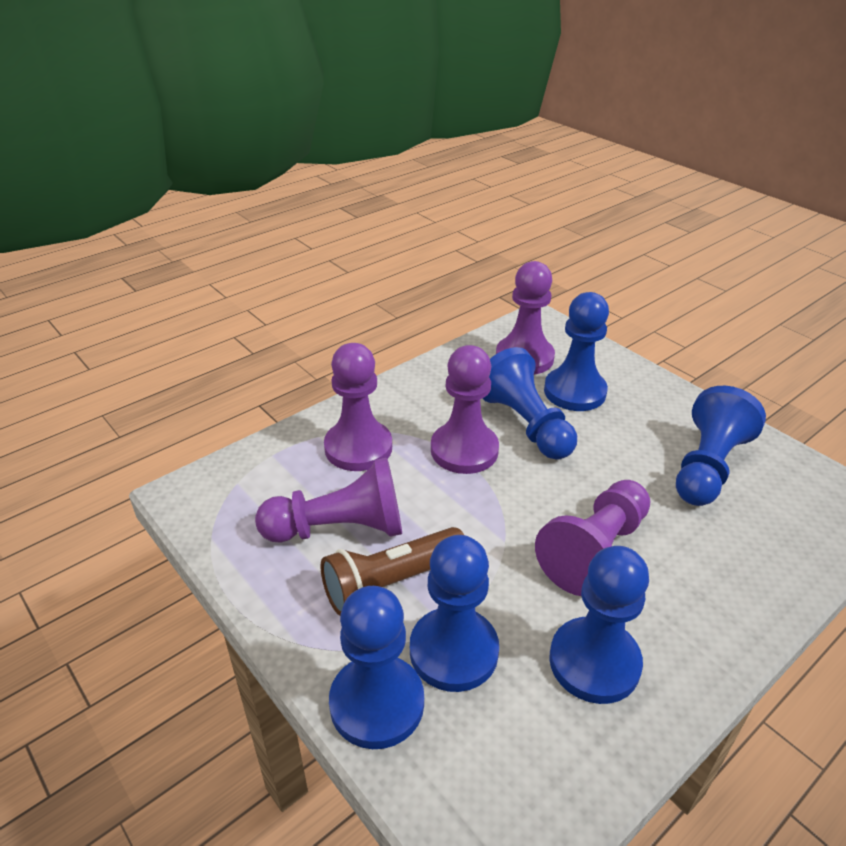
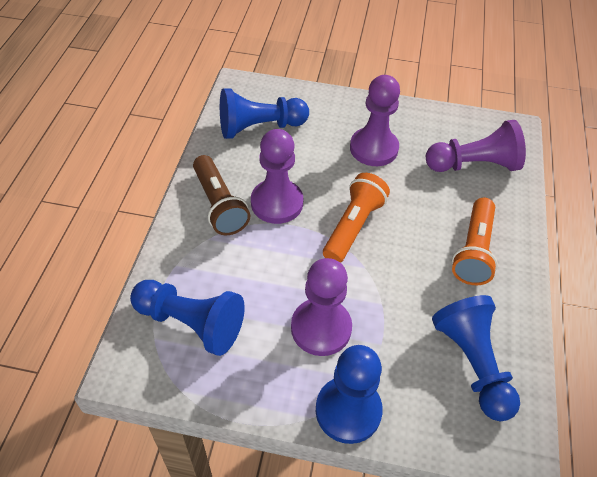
blue pawn: 6 -> 4
orange flashlight: 0 -> 2
purple pawn: 5 -> 4

